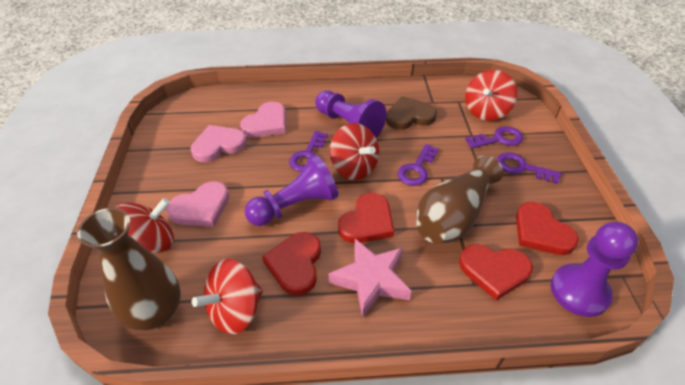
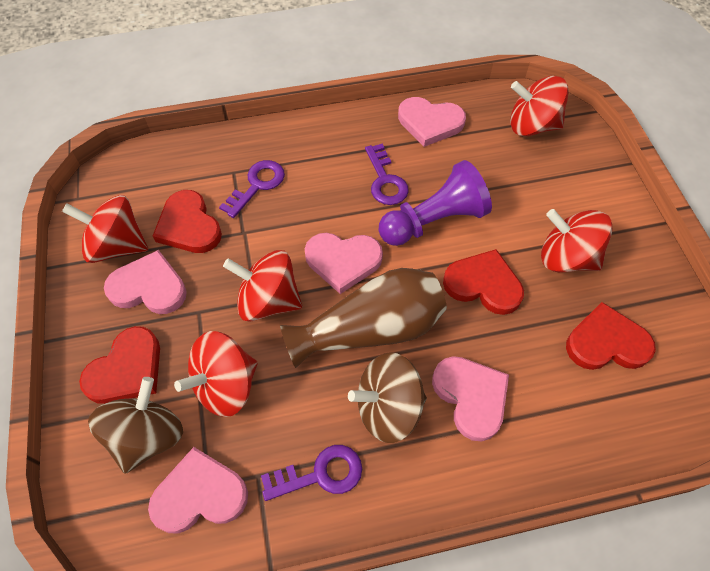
brown heart: 1 -> 0
brown spinning top: 0 -> 2
brown vase: 2 -> 1
pink heart: 3 -> 5
pink star: 1 -> 0
purple key: 4 -> 3
purple pawn: 3 -> 1
red spinning top: 4 -> 5

